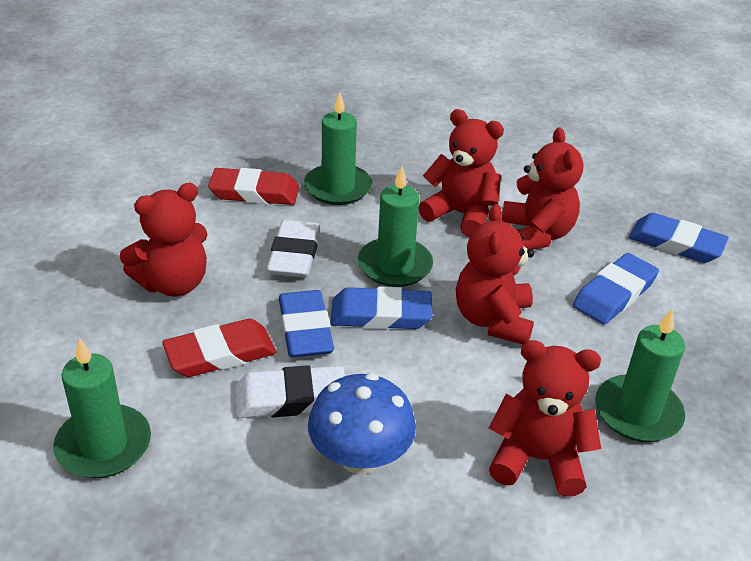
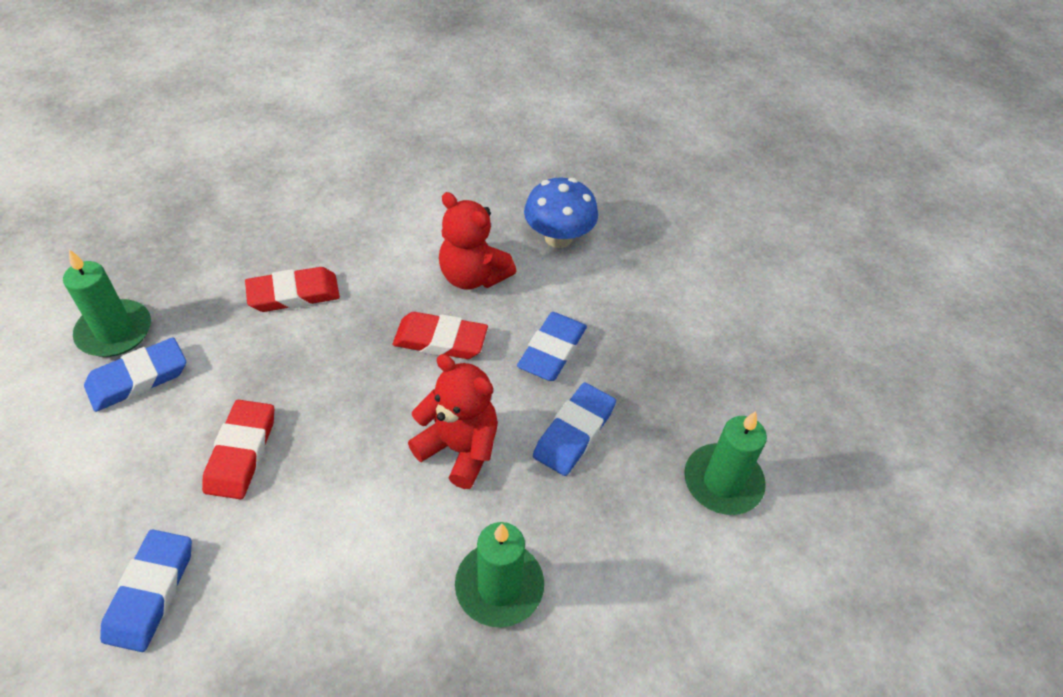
green candle: 4 -> 3
red eraser: 2 -> 3
red teddy bear: 5 -> 2
white eraser: 2 -> 0

